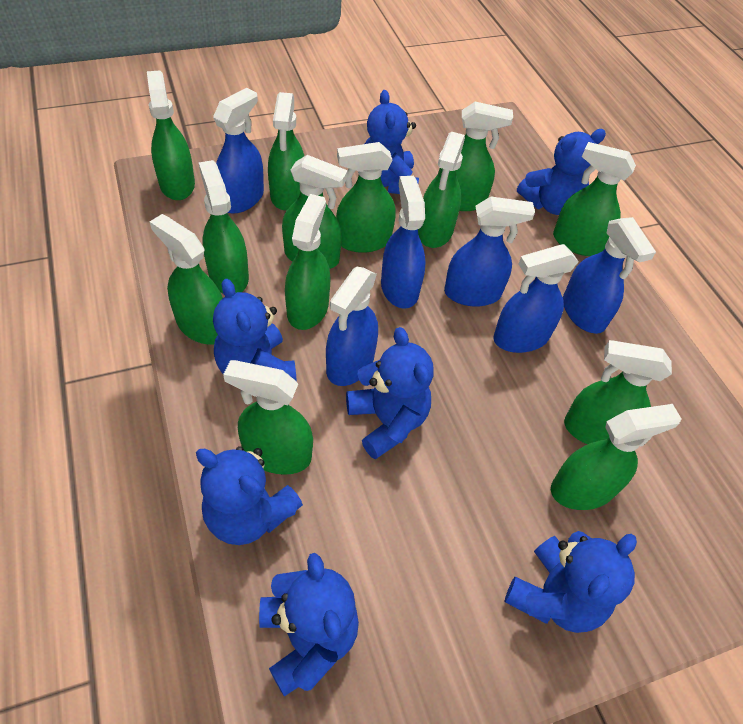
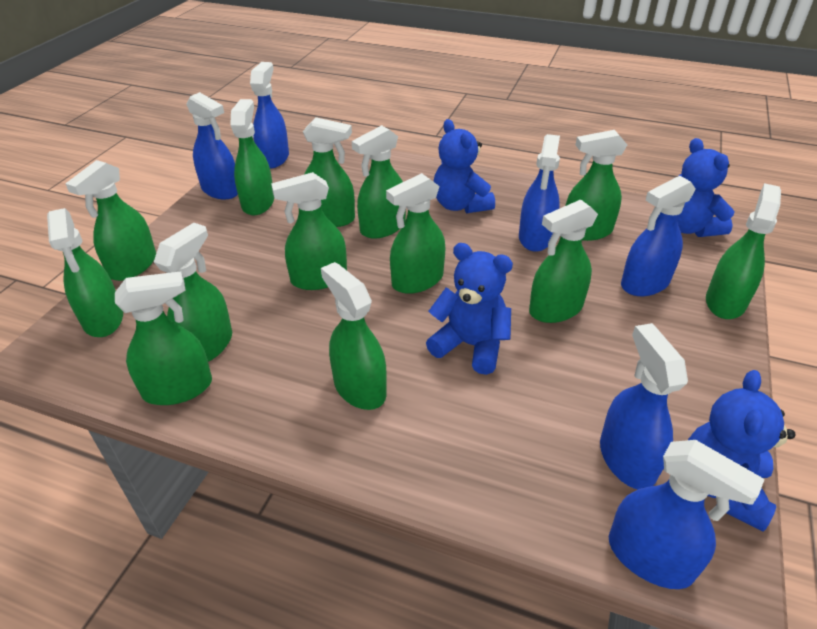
blue teddy bear: 7 -> 4

